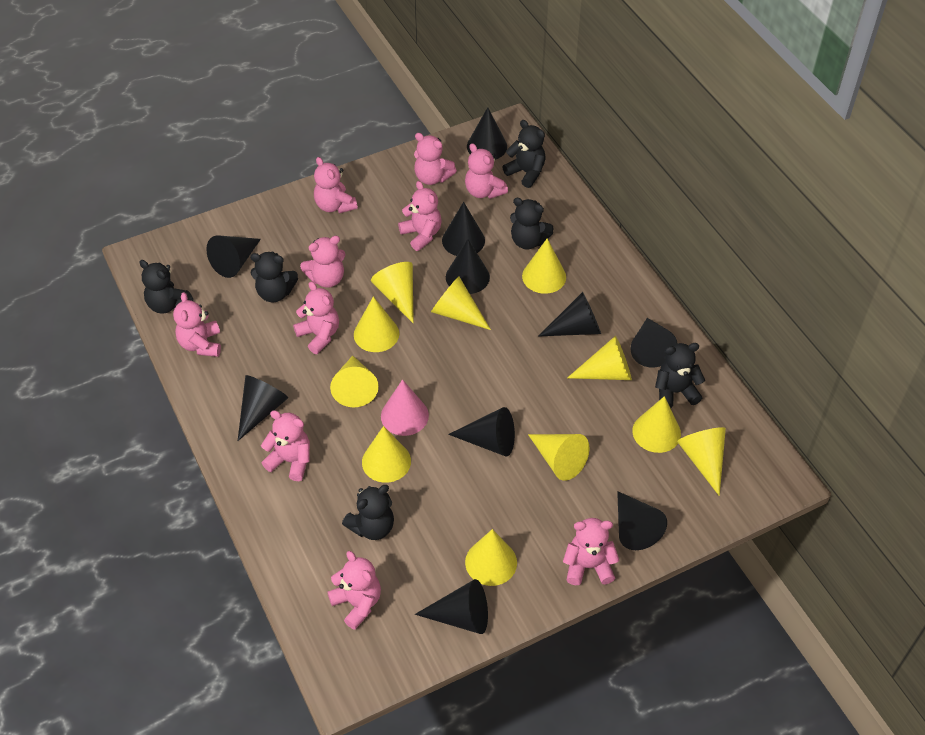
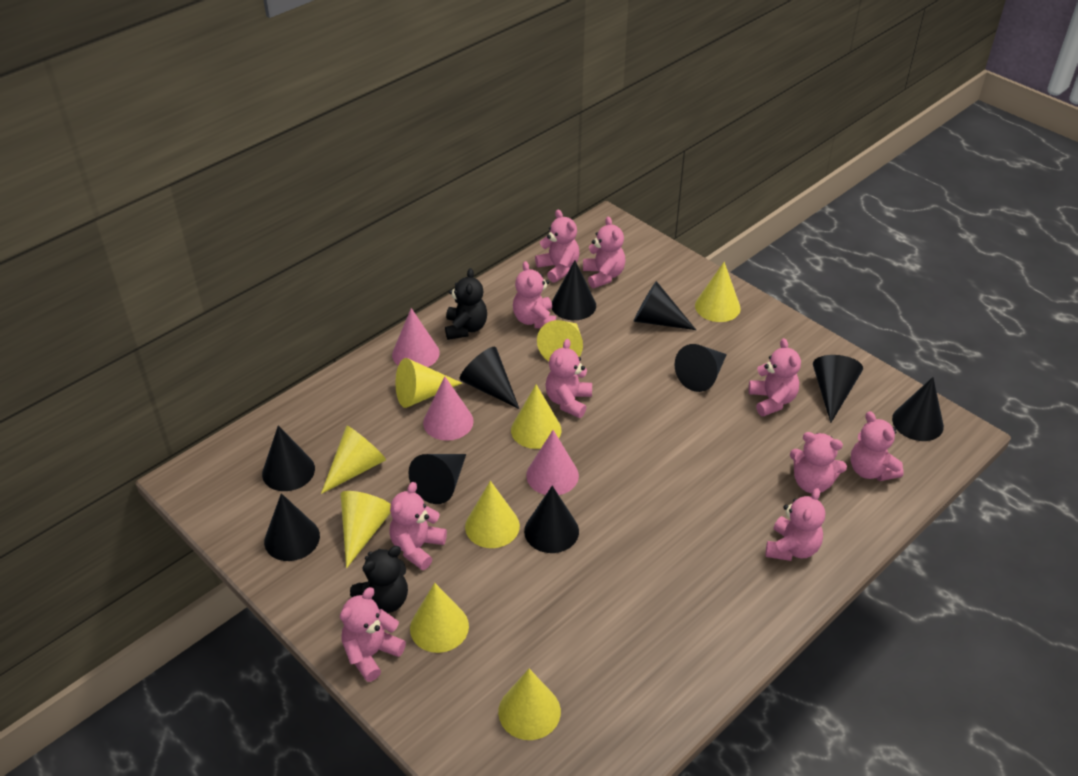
black teddy bear: 6 -> 2
pink cone: 1 -> 3
yellow cone: 11 -> 9

